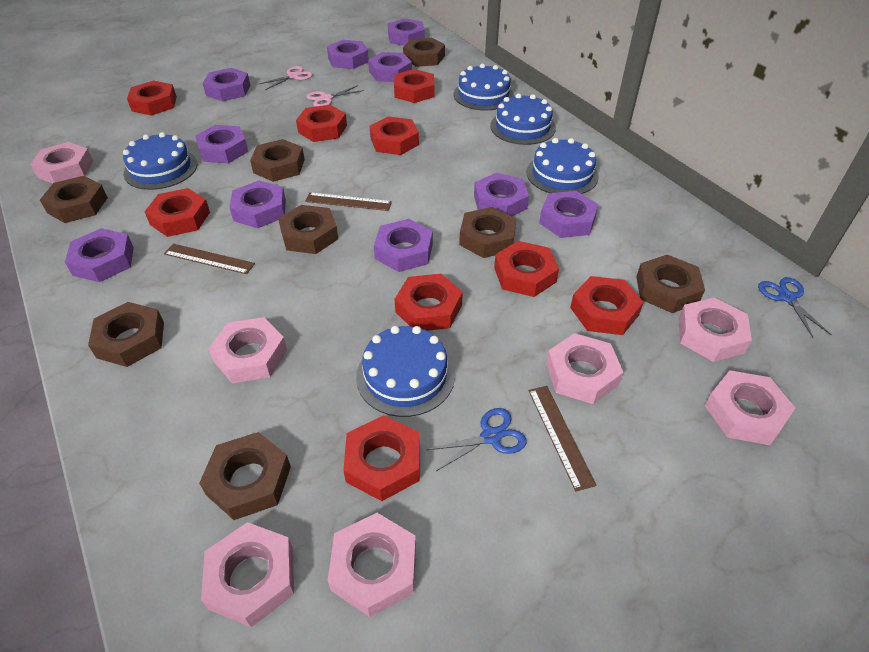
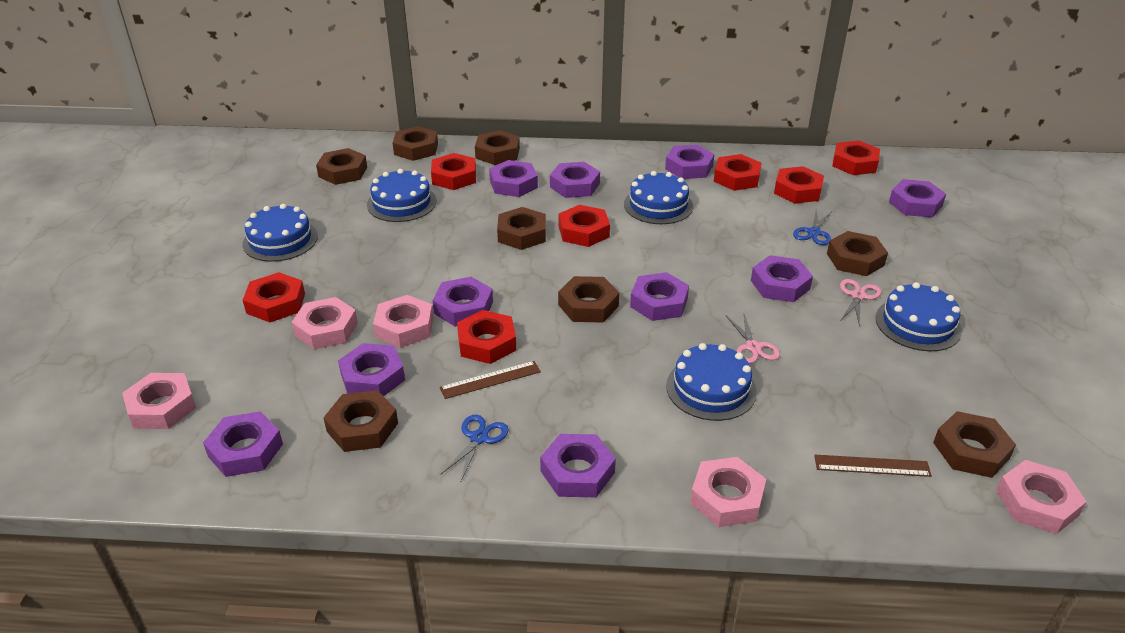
brown ruler: 3 -> 2
pink nut: 7 -> 5
red nut: 9 -> 7

